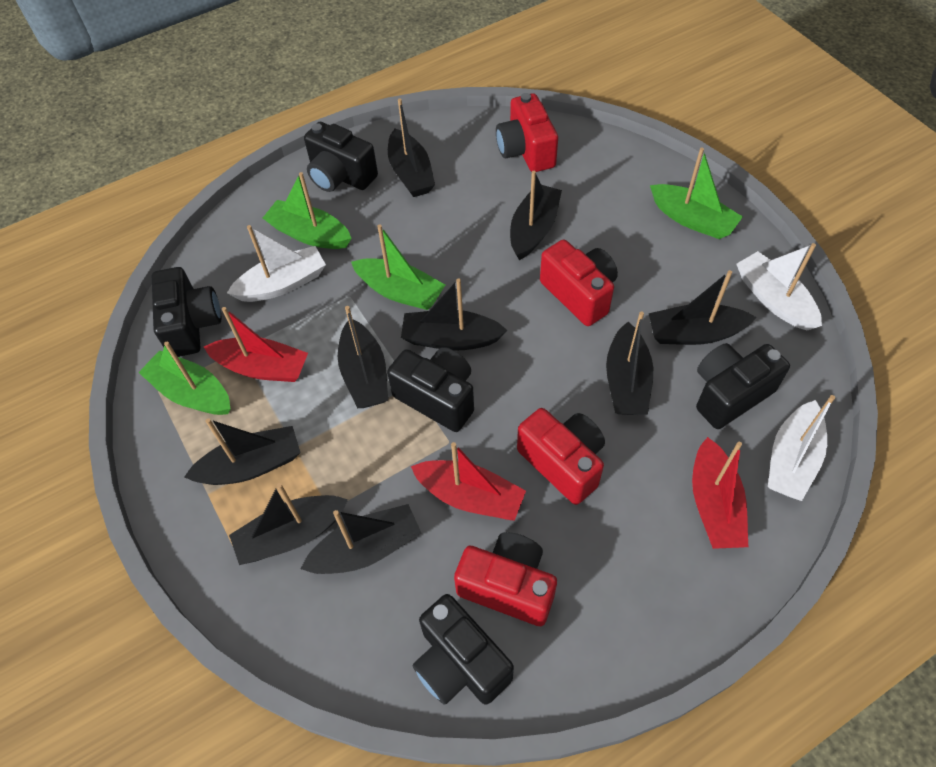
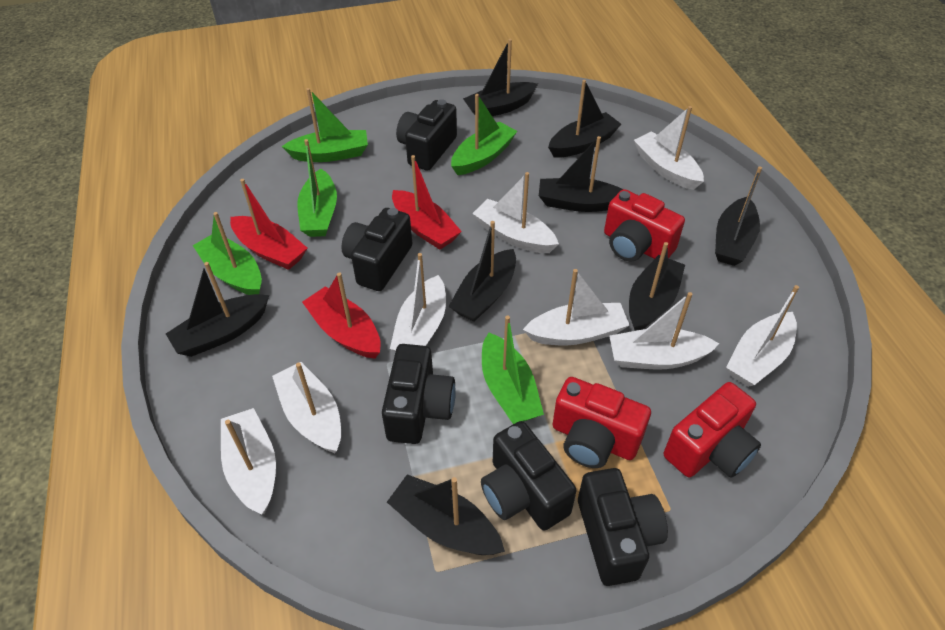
black boat: 9 -> 8
green boat: 4 -> 5
red camera: 4 -> 3
white boat: 3 -> 8

